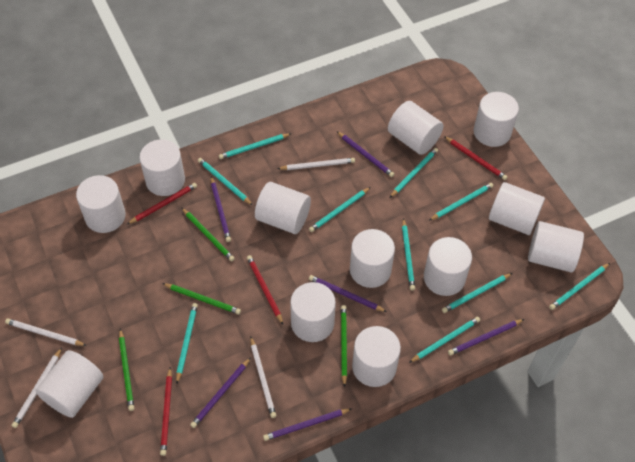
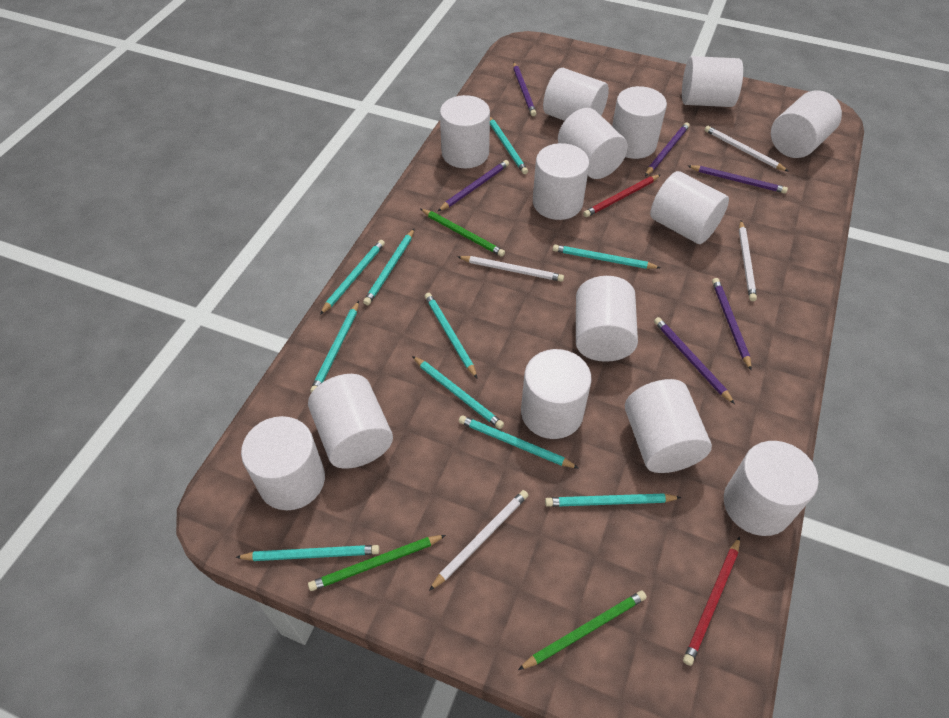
green pencil: 4 -> 3
red pencil: 4 -> 2
white cylinder: 12 -> 14

